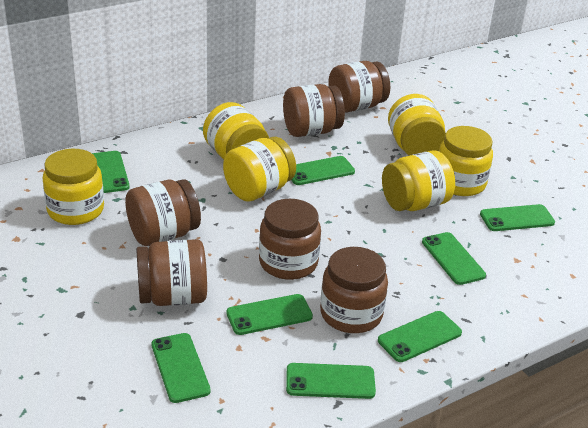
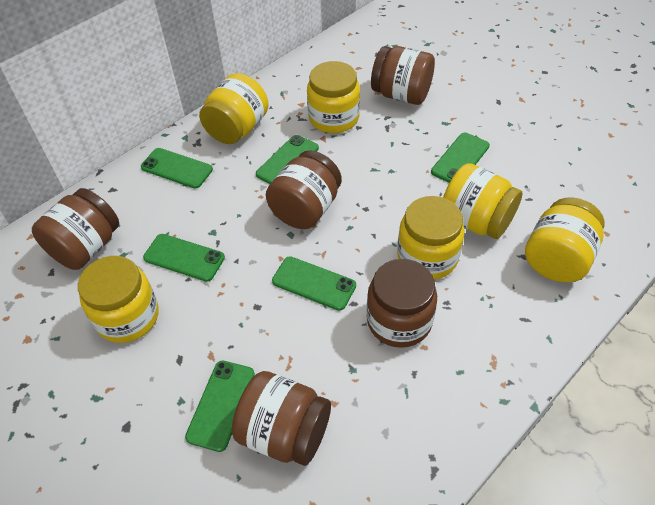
brown jar: 6 -> 5
green phone: 8 -> 6

